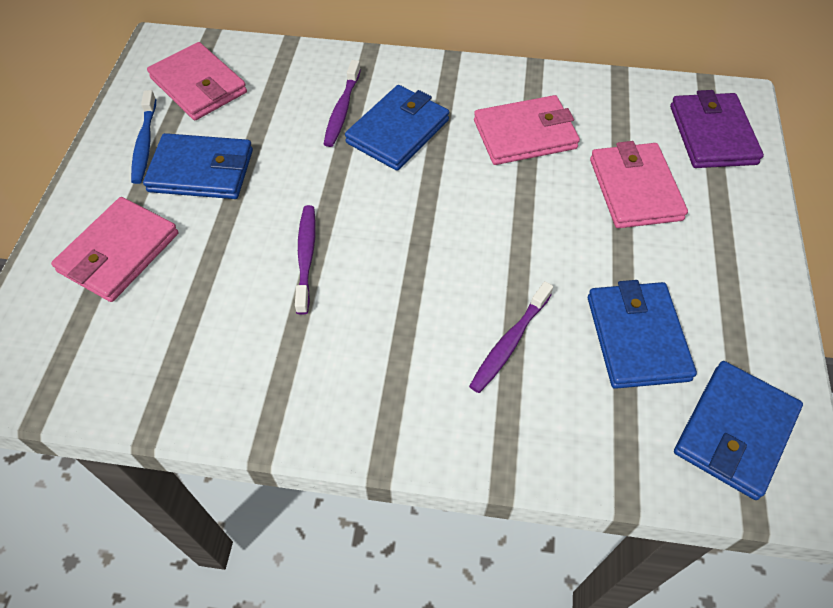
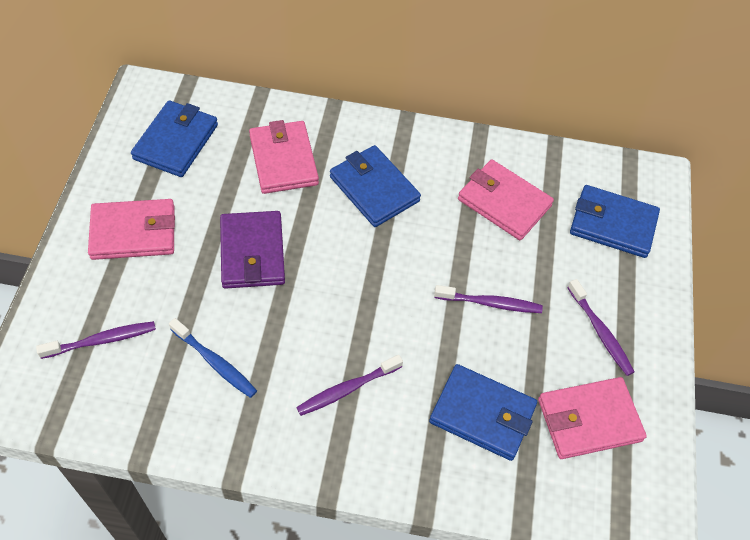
purple toothbrush: 3 -> 4

